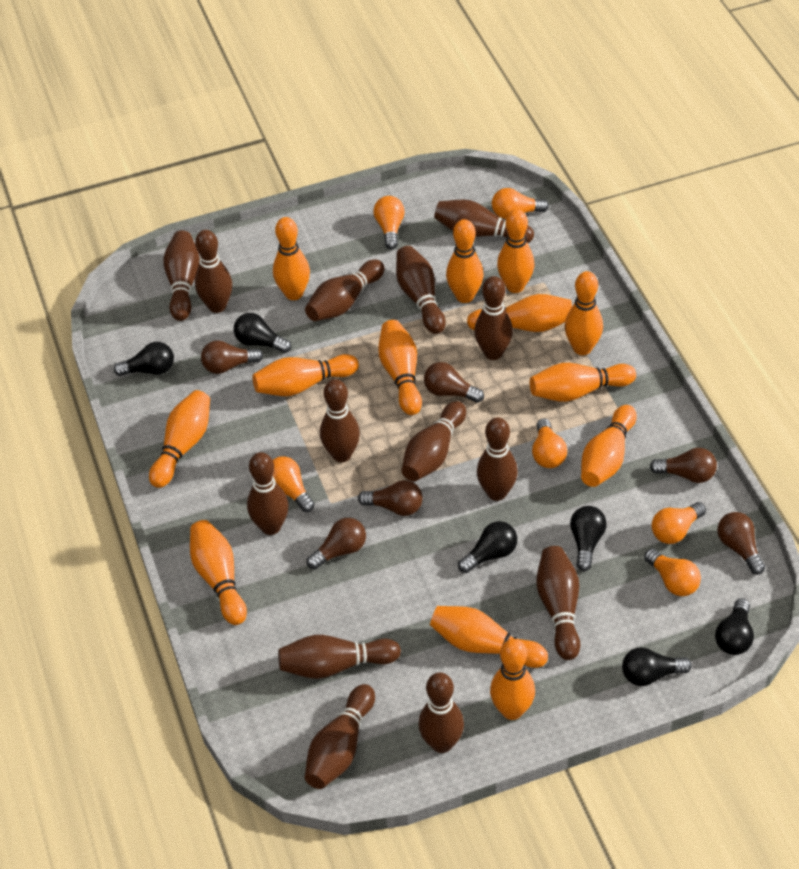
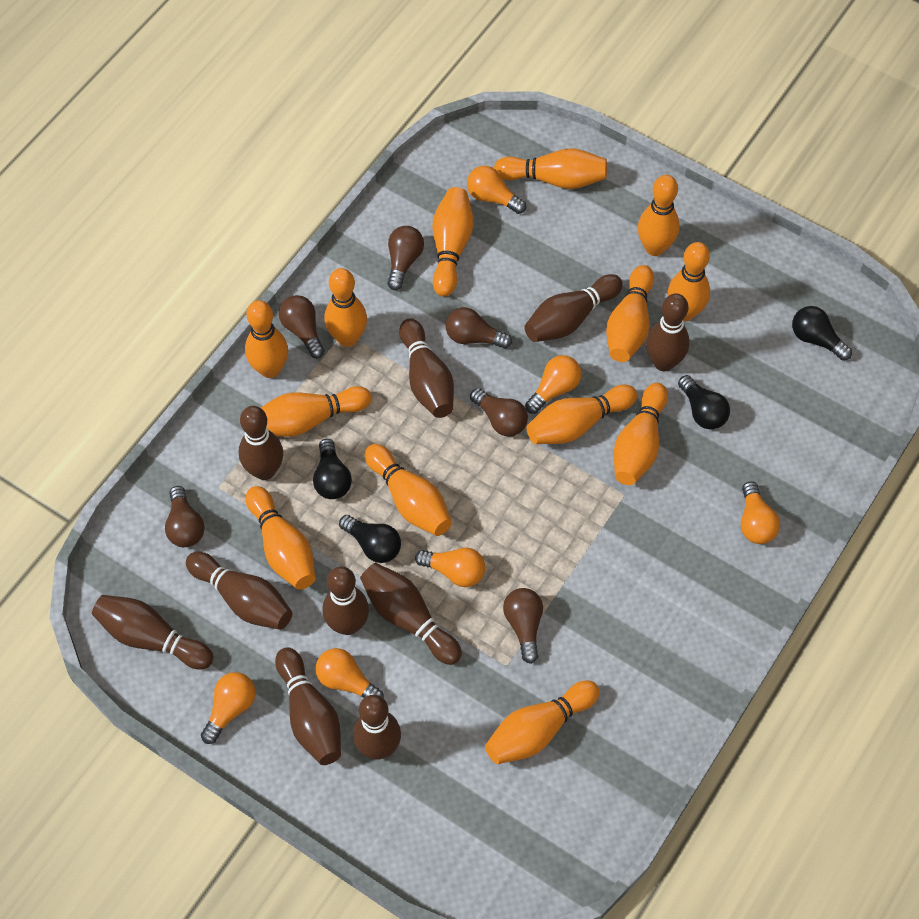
black light bulb: 6 -> 4
brown bowling pin: 14 -> 10

